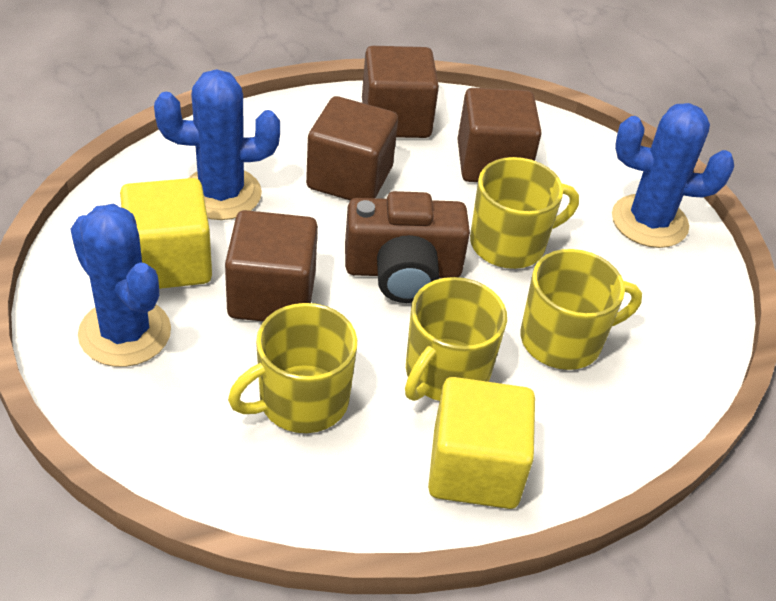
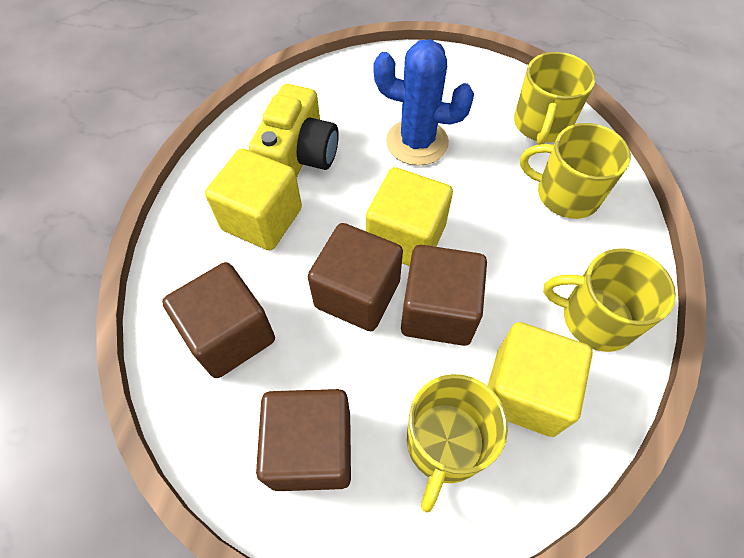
blue cactus: 3 -> 1
brown camera: 1 -> 0
yellow camera: 0 -> 1
yellow cube: 2 -> 3

